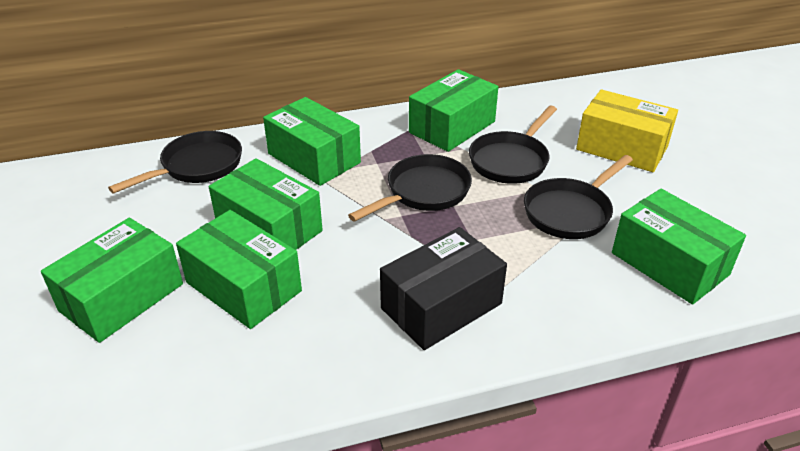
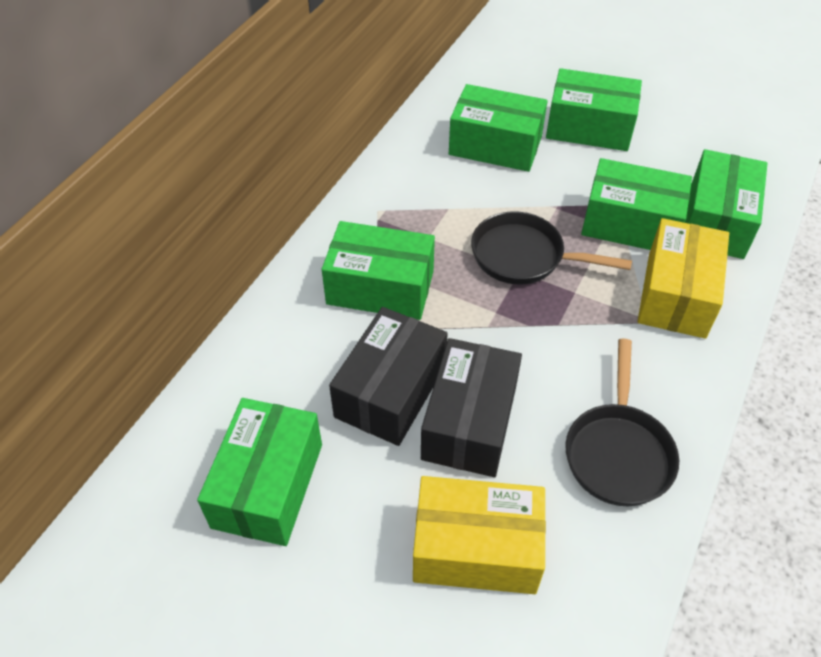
black box: 1 -> 2
black pan: 4 -> 2
yellow box: 1 -> 2

